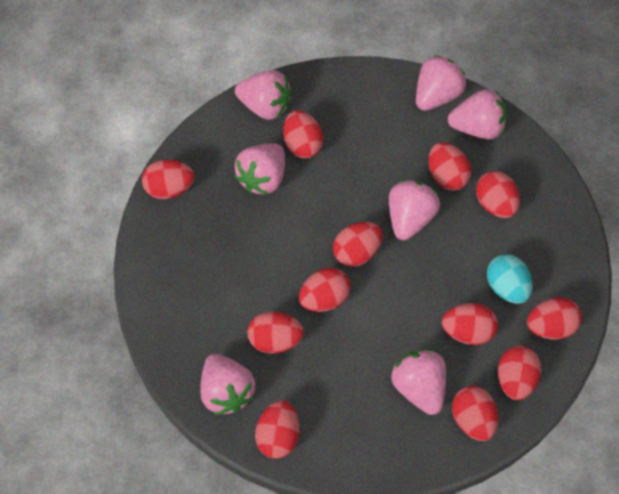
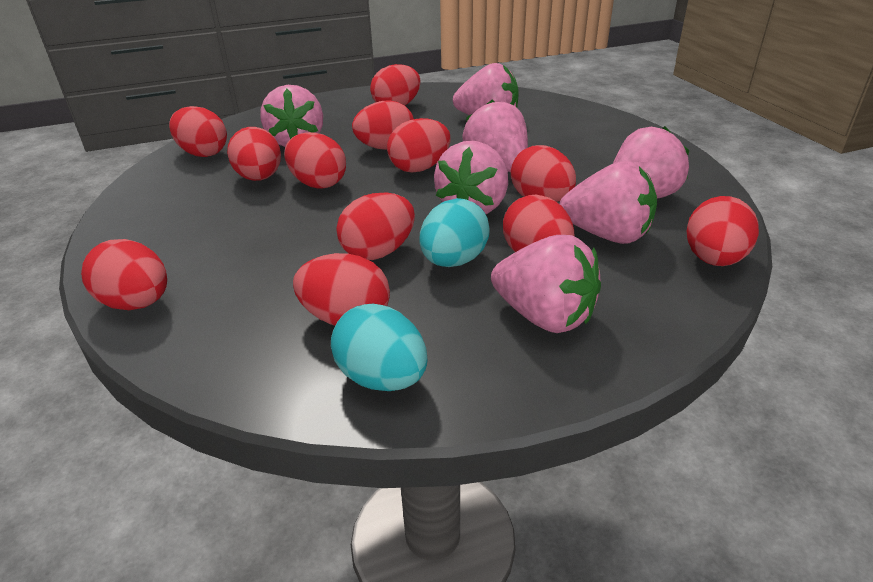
turquoise egg: 1 -> 2

